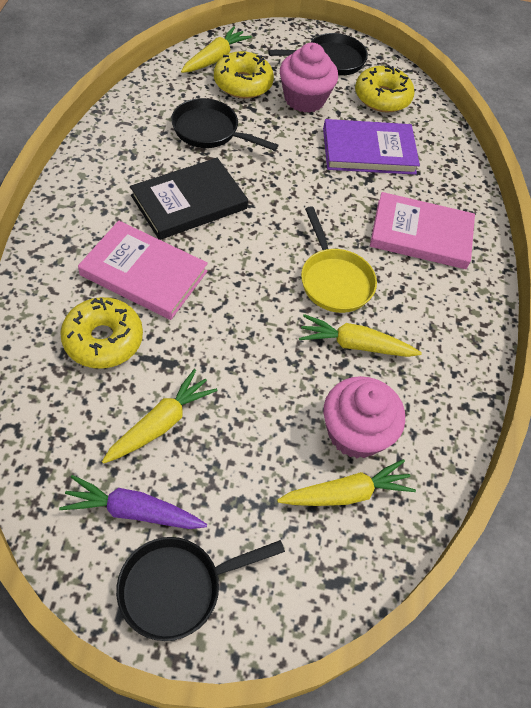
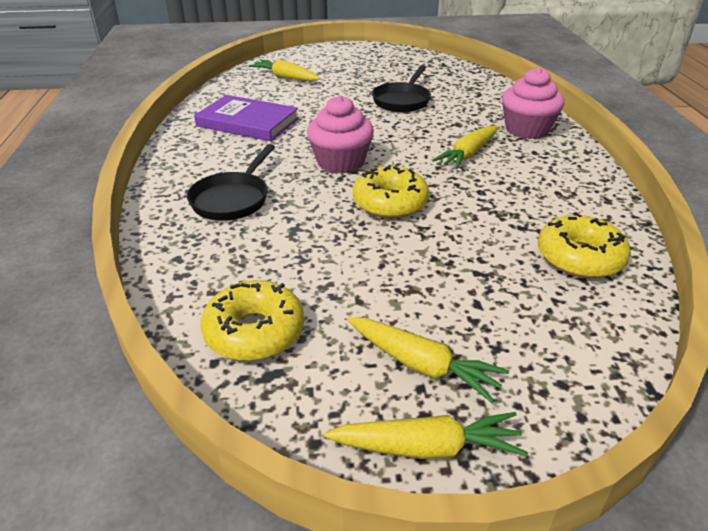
black book: 1 -> 0
black pan: 3 -> 2
pink book: 2 -> 0
purple carrot: 1 -> 0
yellow pan: 1 -> 0

